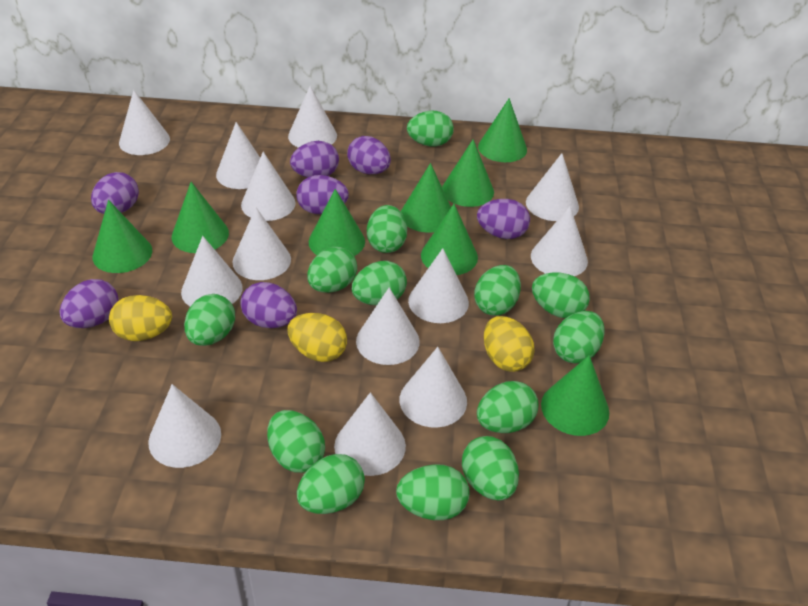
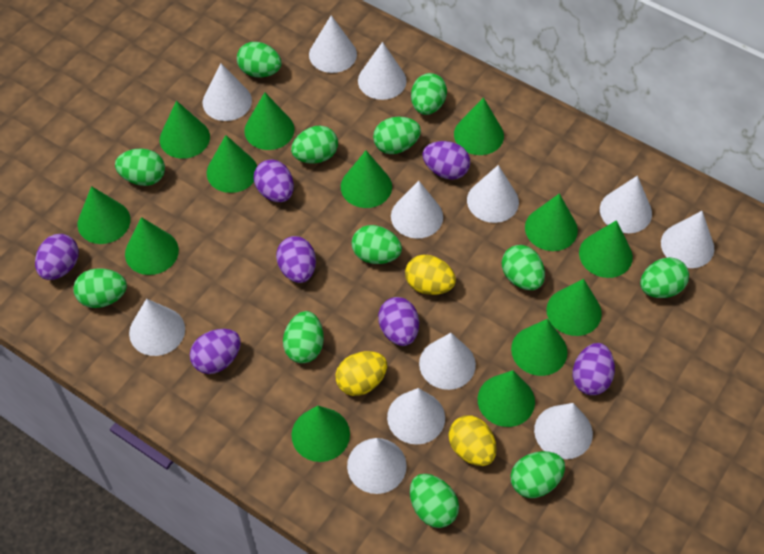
green cone: 8 -> 13
green egg: 13 -> 12
white cone: 13 -> 12

